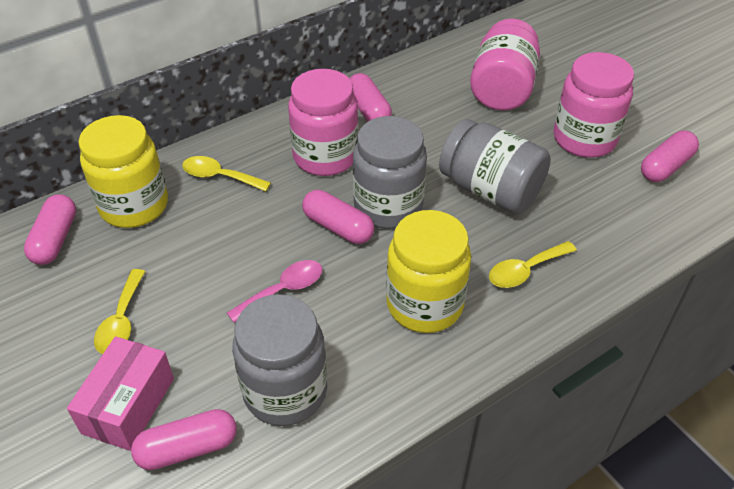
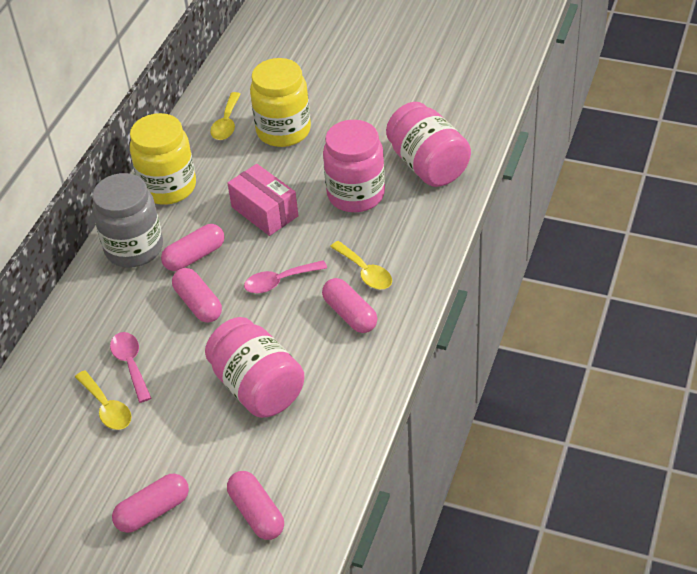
grey jar: 3 -> 1
pink spoon: 1 -> 2

